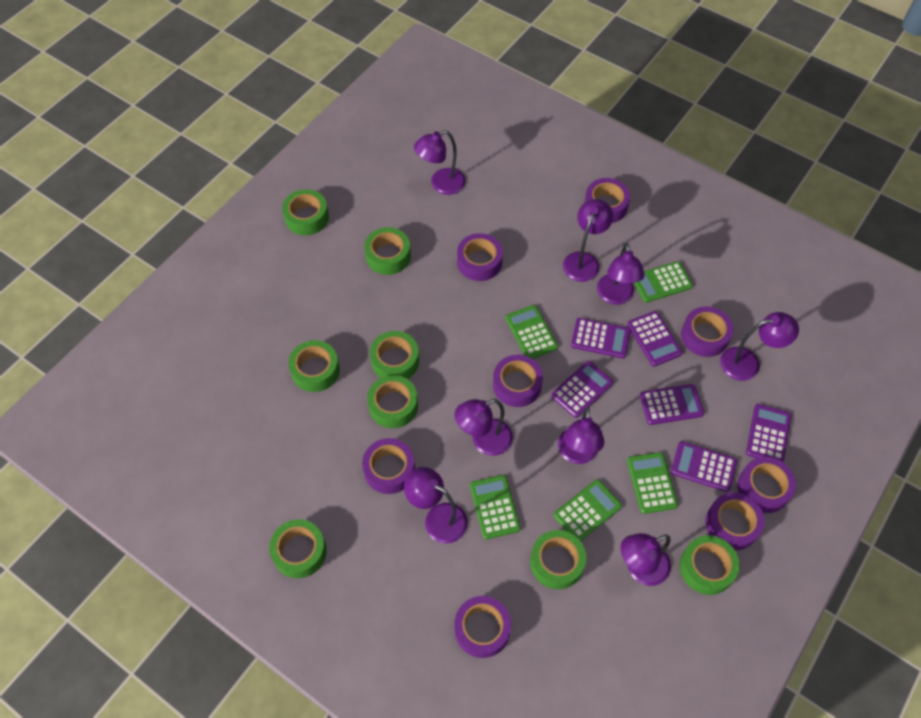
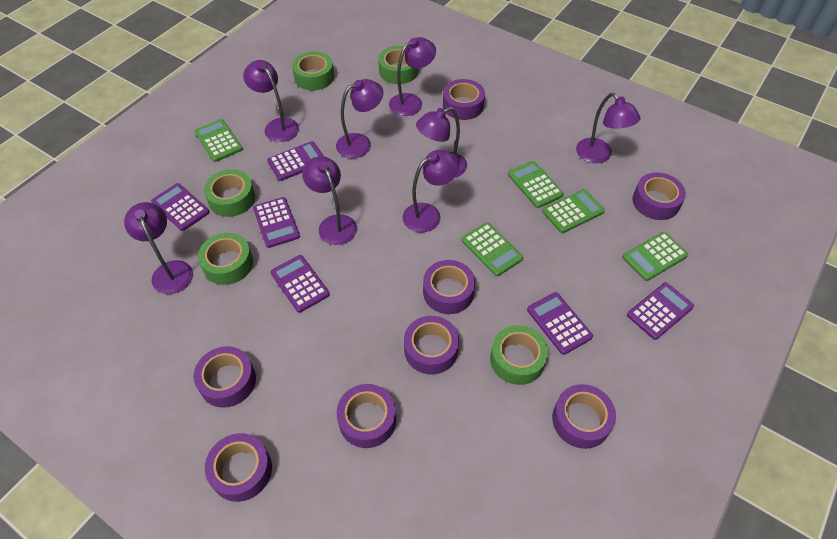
green tape: 8 -> 5

